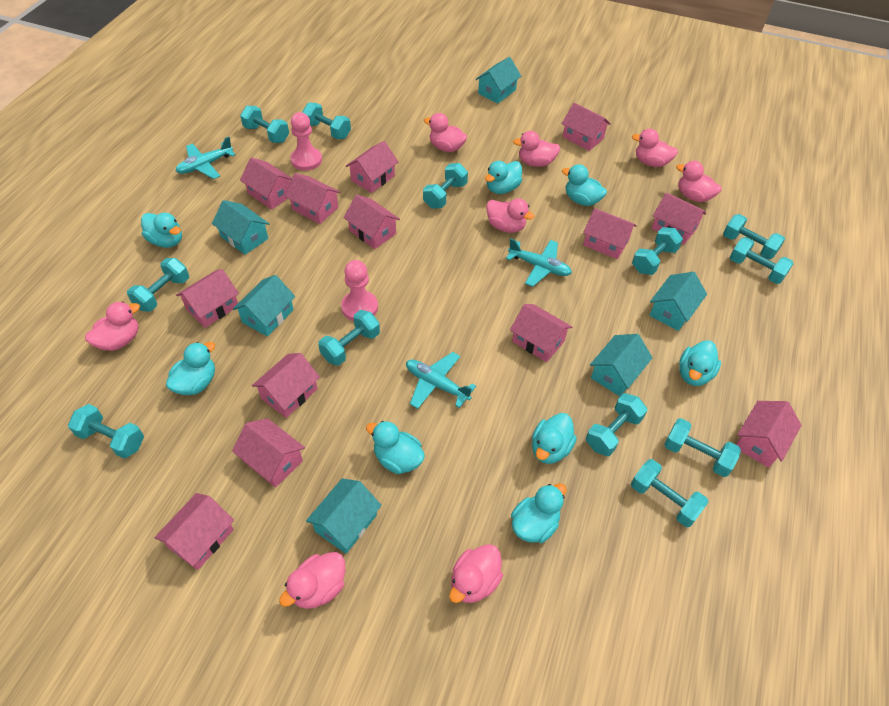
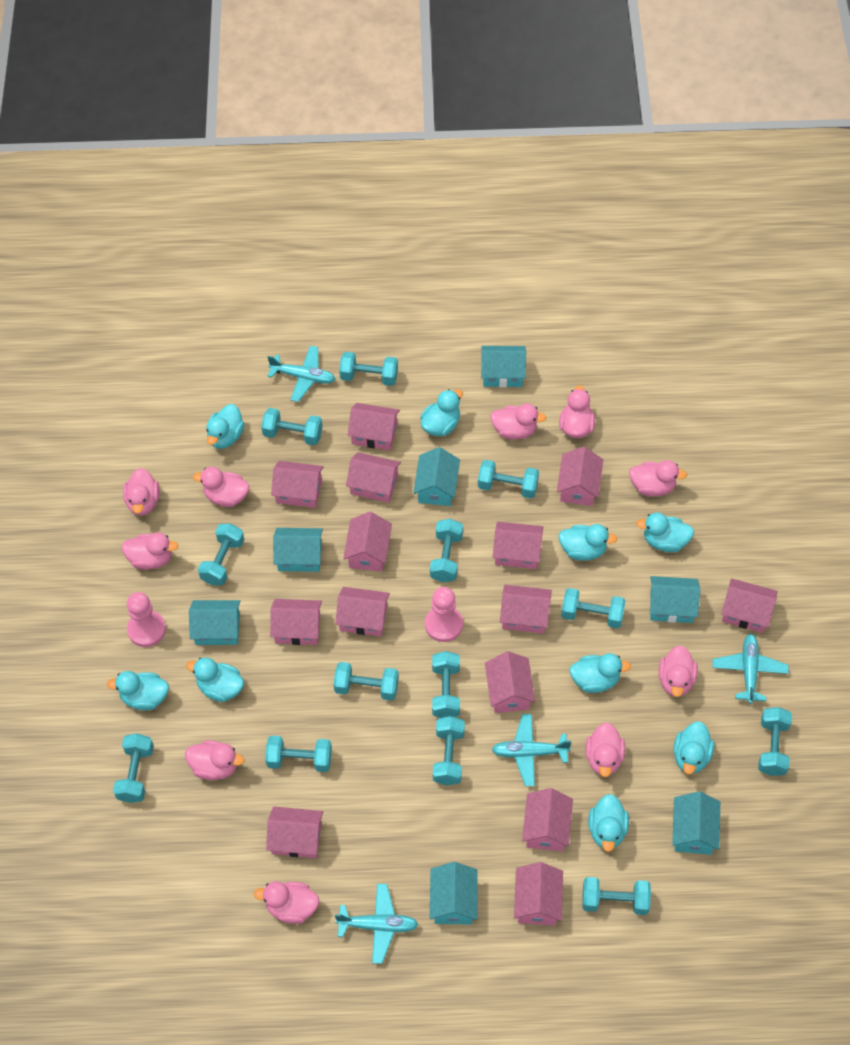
pink duck: 8 -> 10
pink house: 13 -> 14
turquoise duck: 8 -> 9
turquoise dumbbell: 12 -> 13
turquoise house: 6 -> 7
turquoise plane: 3 -> 4

